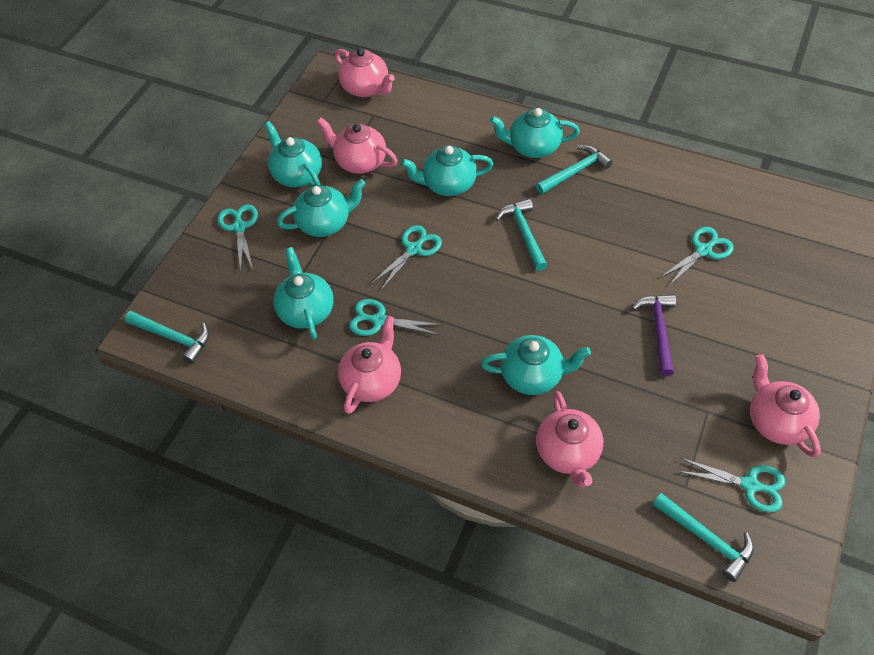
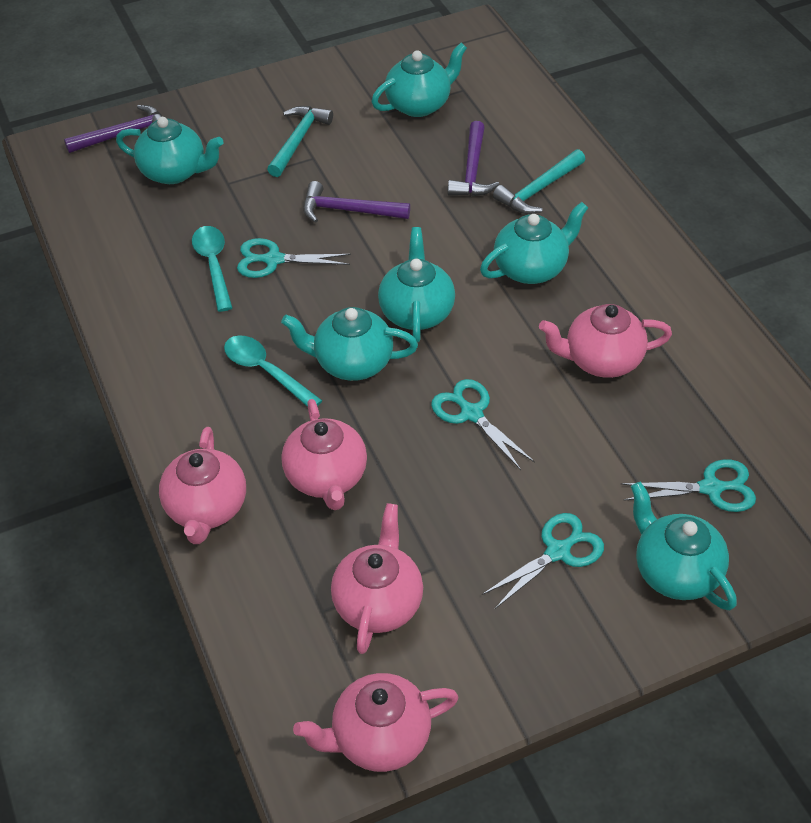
purple hammer: 1 -> 3
turquoise hammer: 4 -> 2
turquoise scissors: 5 -> 4
turquoise spoon: 0 -> 2

